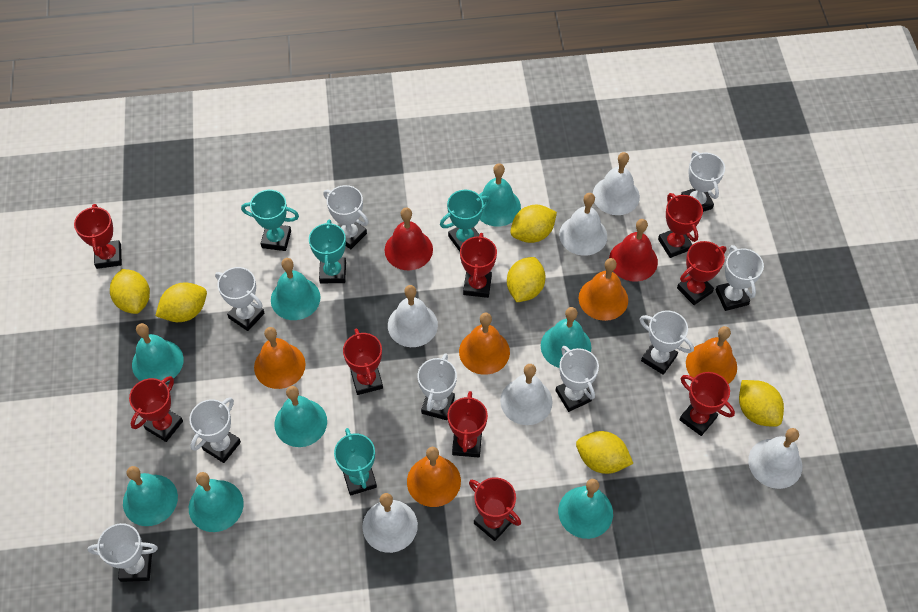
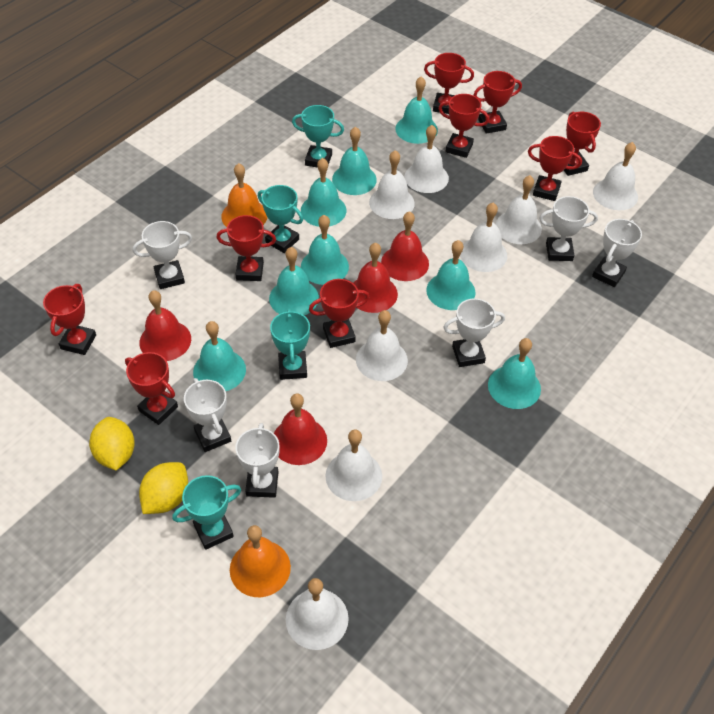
orange bell: 5 -> 2
red bell: 2 -> 4
white bell: 6 -> 8
white trophy: 9 -> 6
yellow lemon: 6 -> 2

